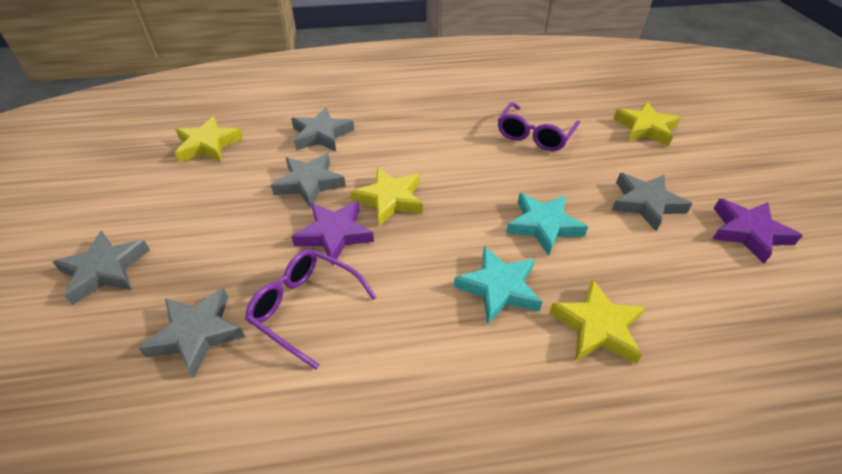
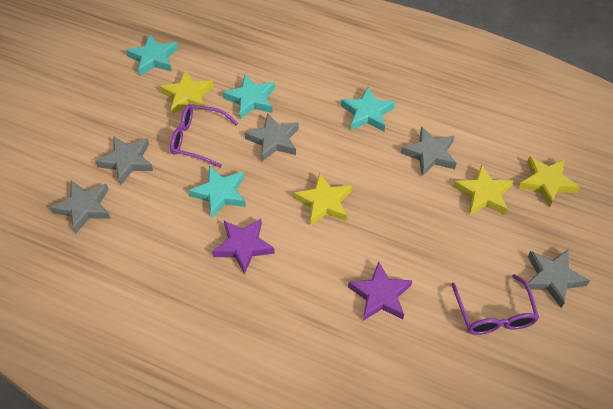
turquoise star: 2 -> 4

